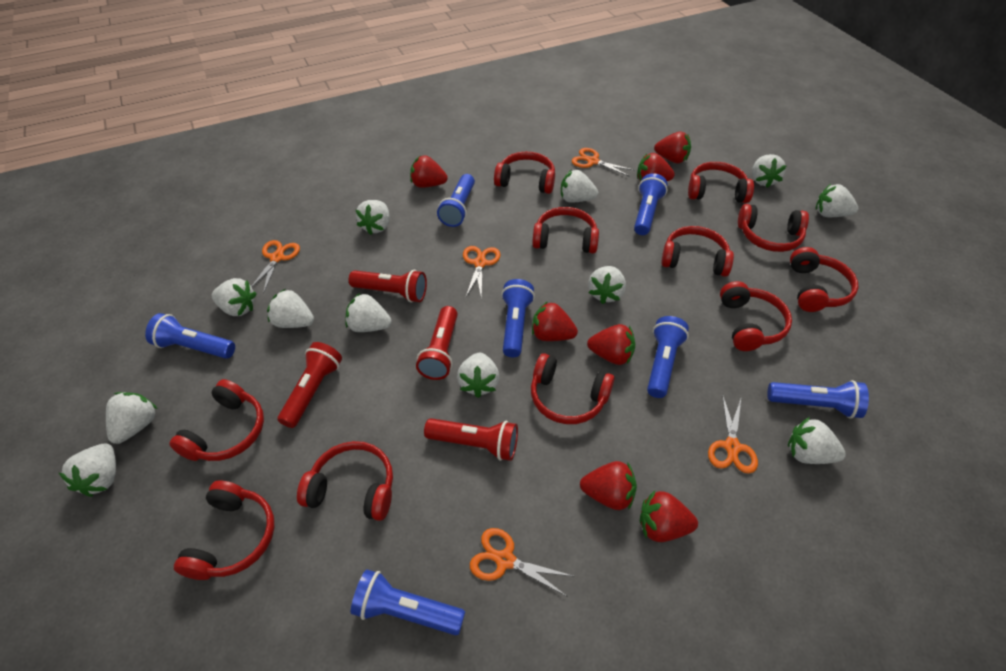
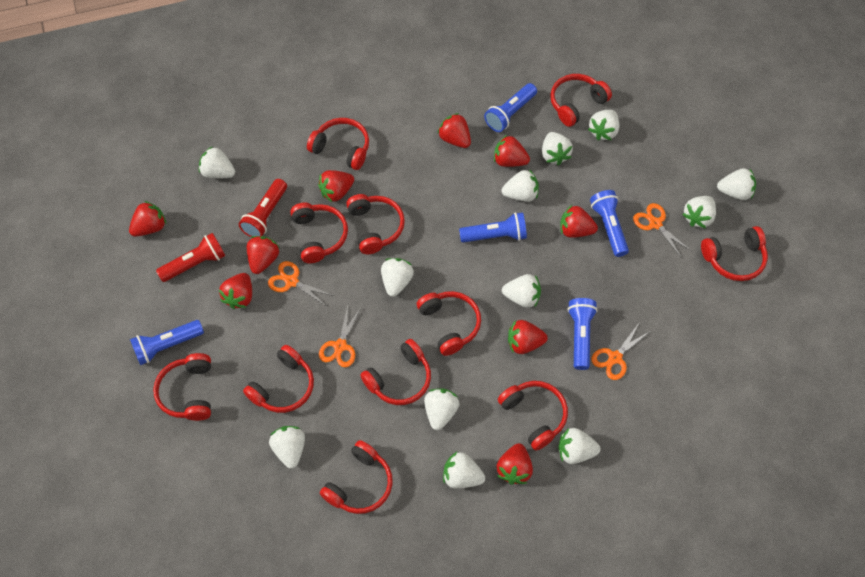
blue flashlight: 7 -> 5
orange scissors: 5 -> 4
red flashlight: 4 -> 2
red strawberry: 7 -> 9

